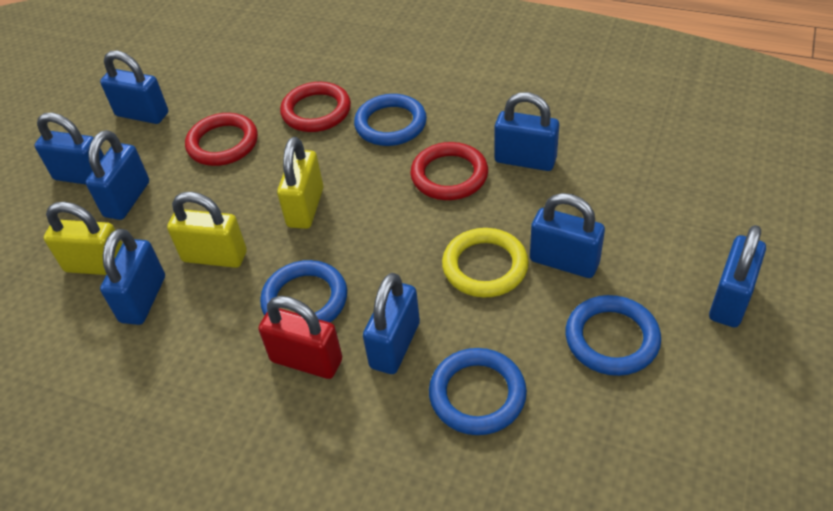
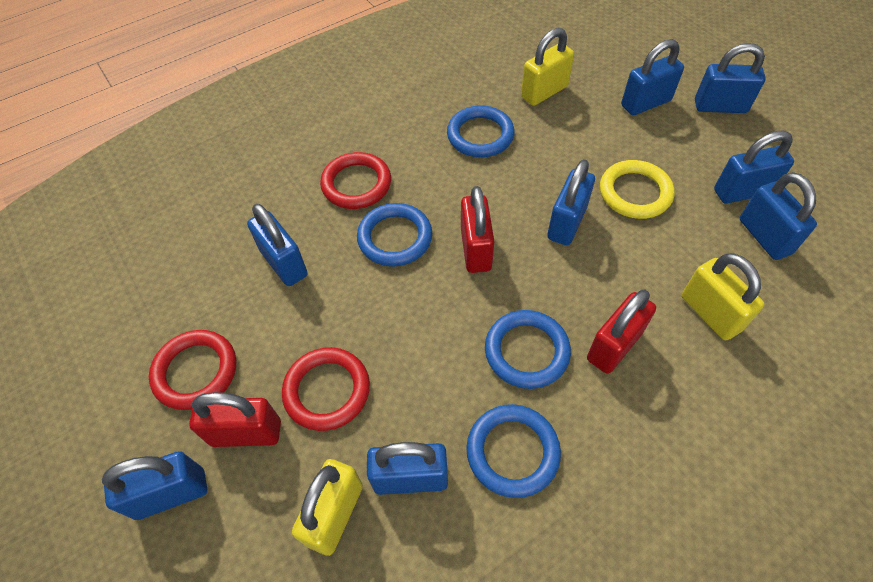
red padlock: 1 -> 3

